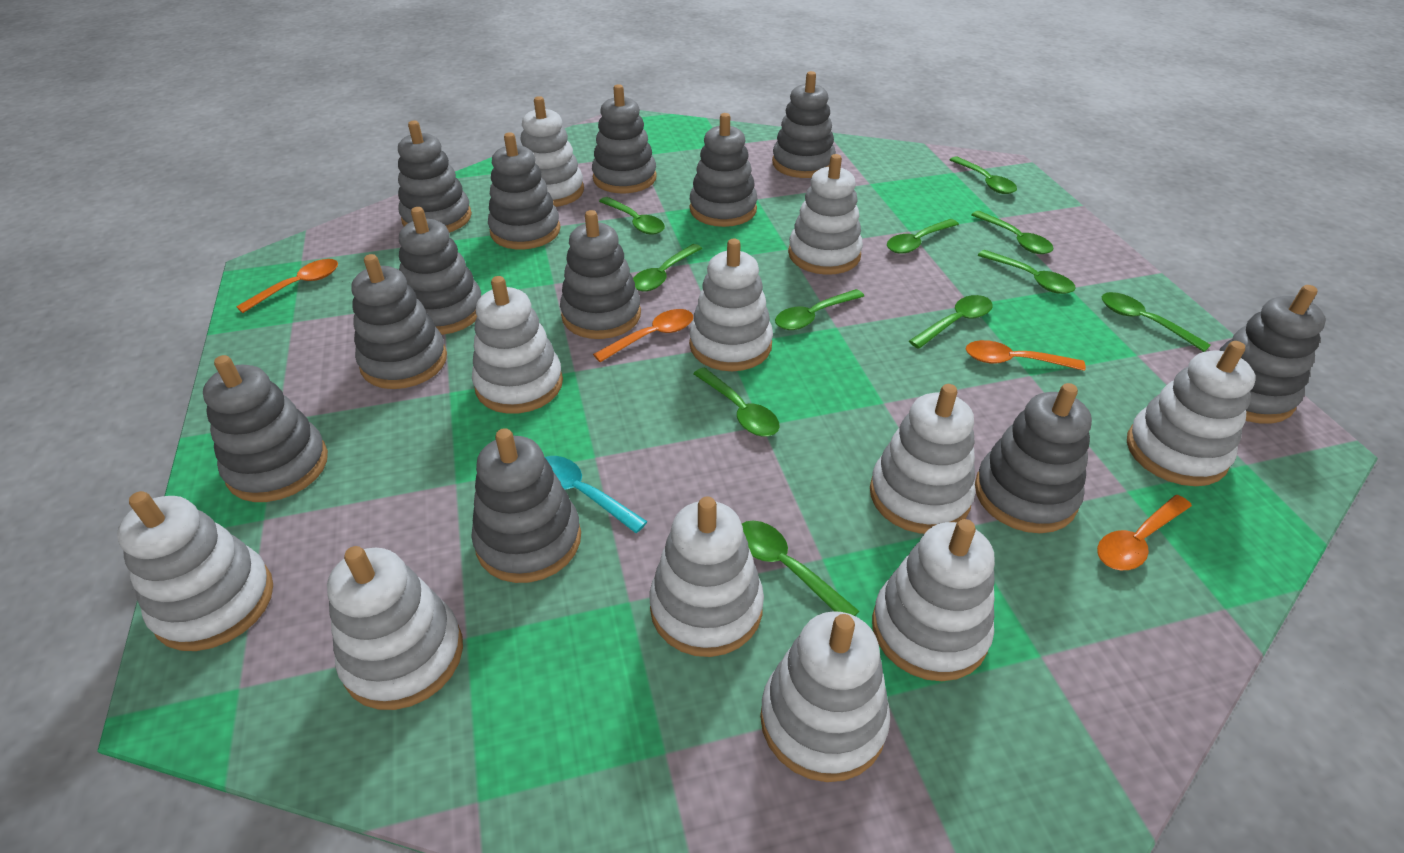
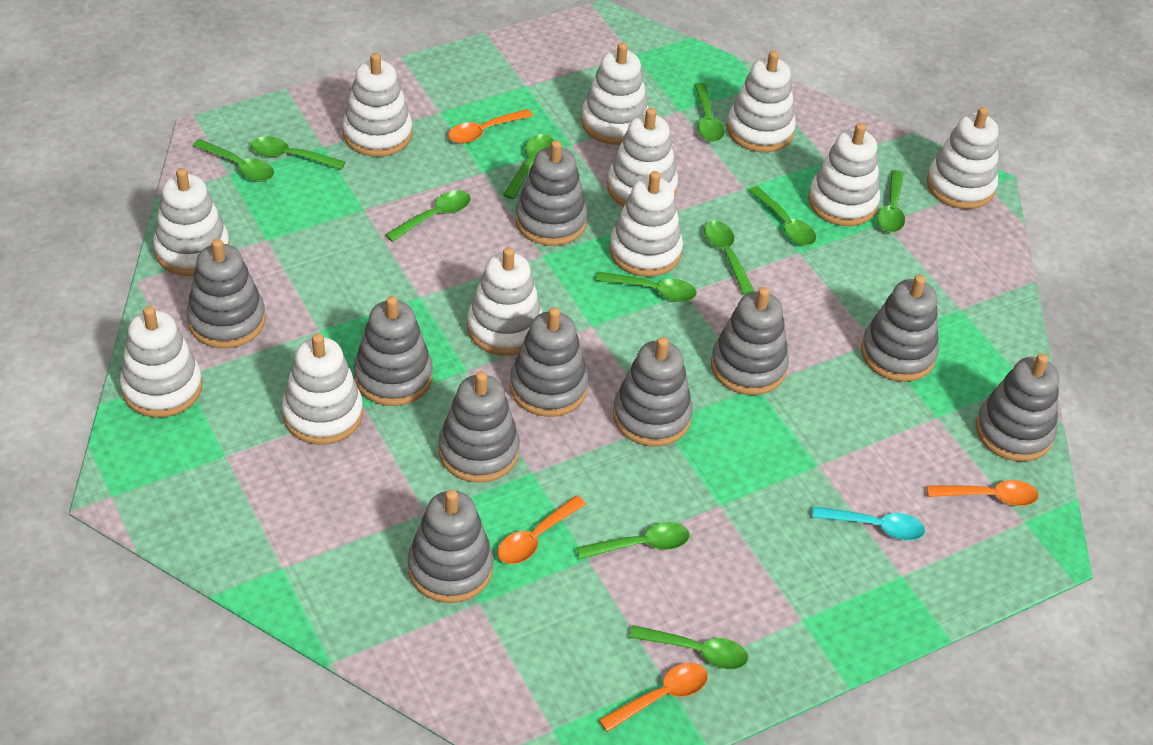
grey stacking toy: 12 -> 10

